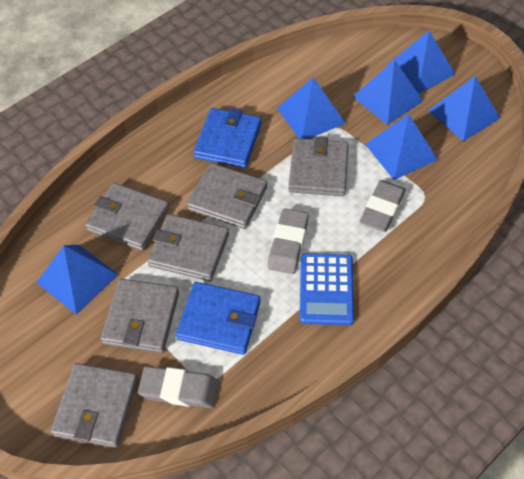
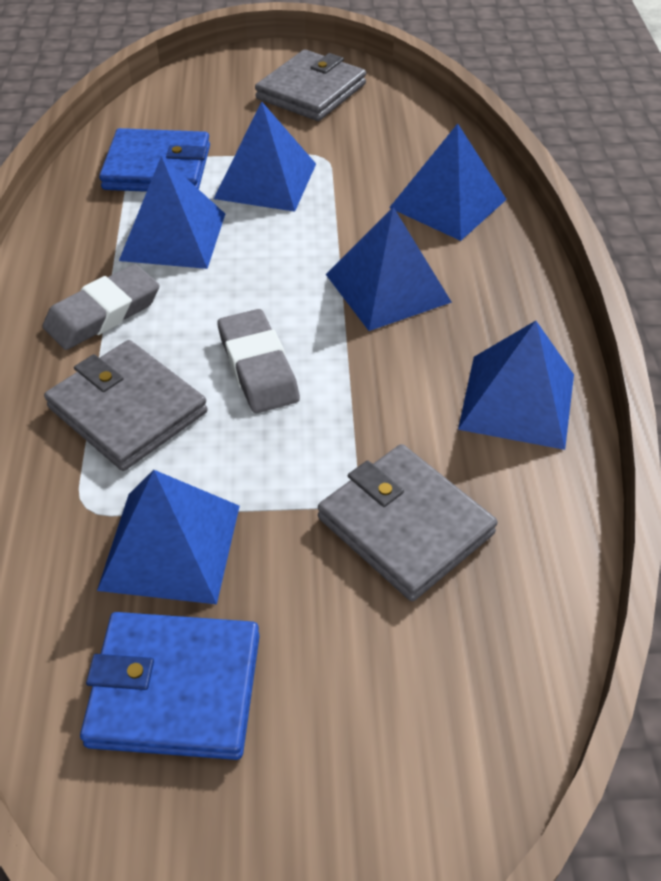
blue calculator: 1 -> 0
grey eraser: 3 -> 2
grey wallet: 6 -> 3

